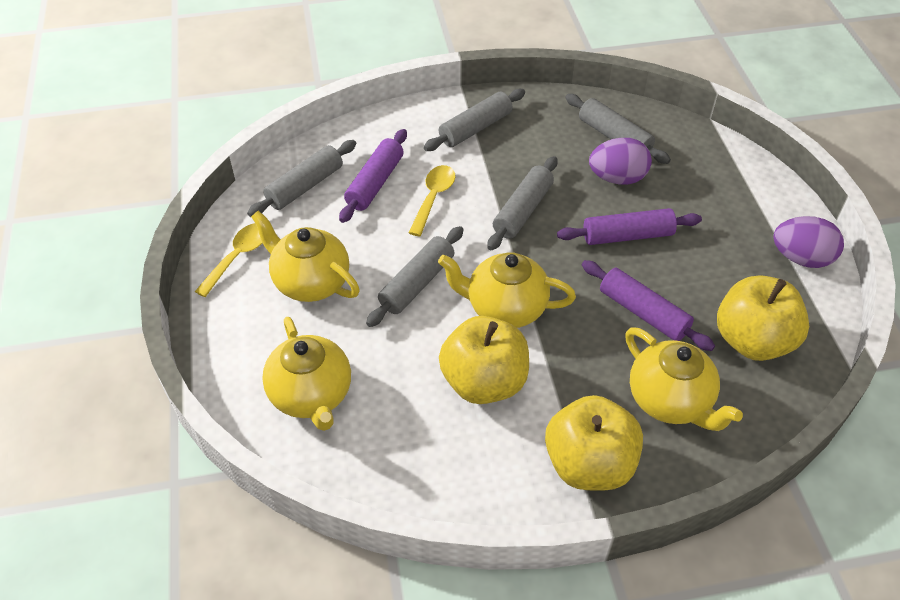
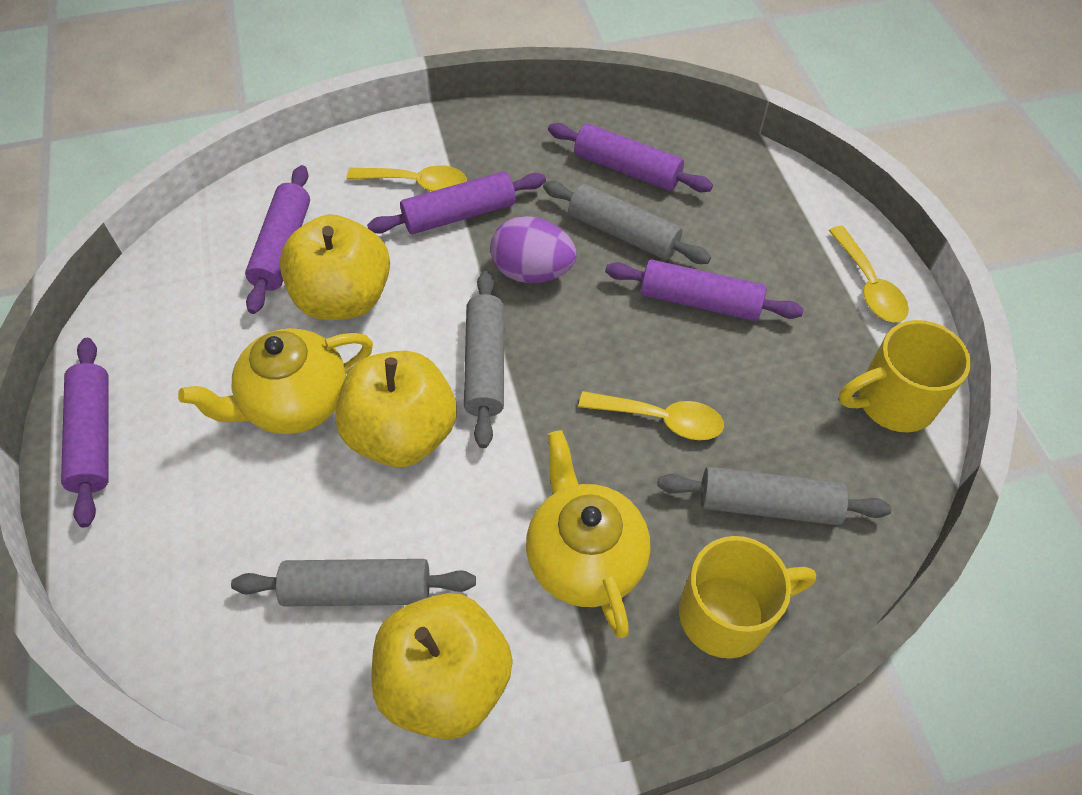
grey rolling pin: 5 -> 4
purple egg: 2 -> 1
purple rolling pin: 3 -> 5
yellow mug: 0 -> 2
yellow spoon: 2 -> 3
yellow teapot: 4 -> 2

